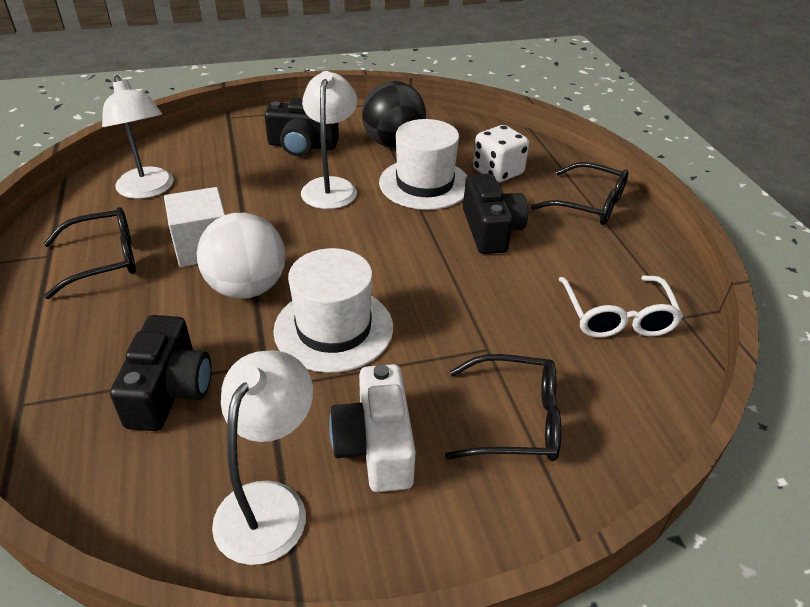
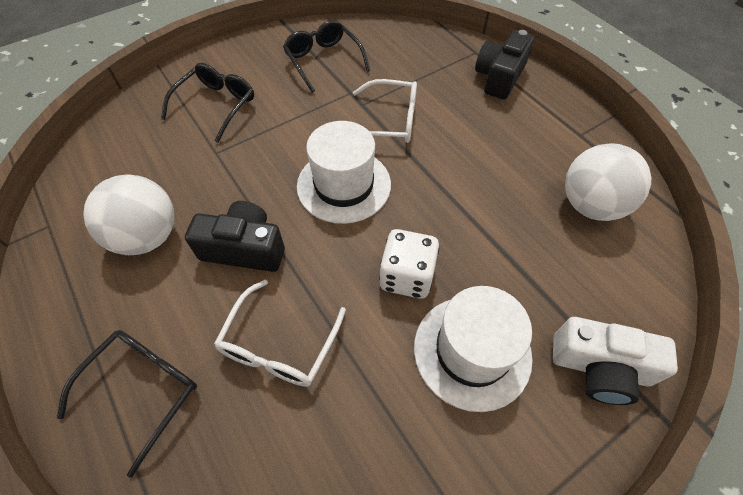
black ball: 1 -> 0
black camera: 3 -> 2
white ball: 1 -> 2
white cube: 1 -> 0
white glasses: 1 -> 2
white lamp: 3 -> 0

